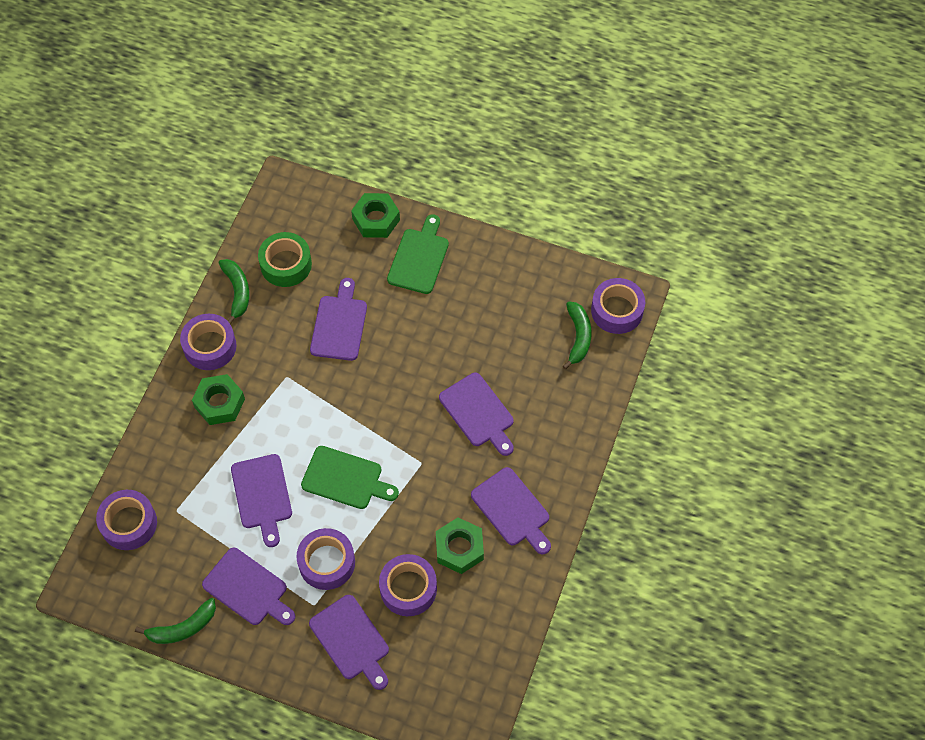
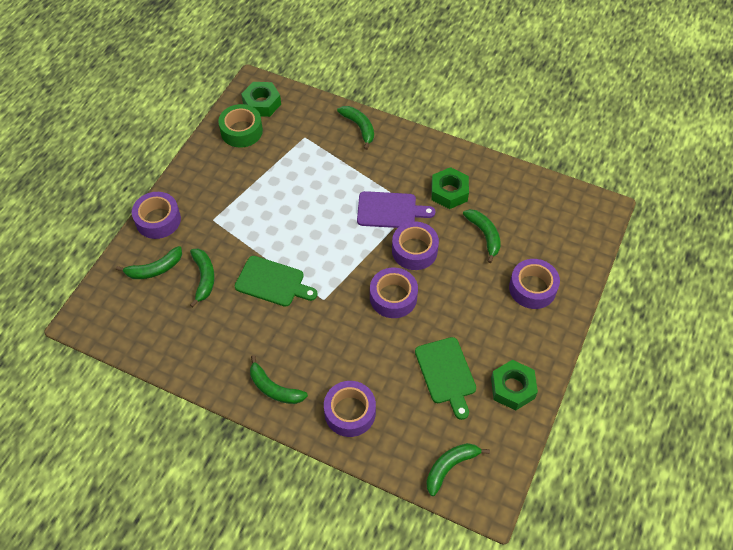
green banana: 3 -> 6
purple cutting board: 6 -> 1

